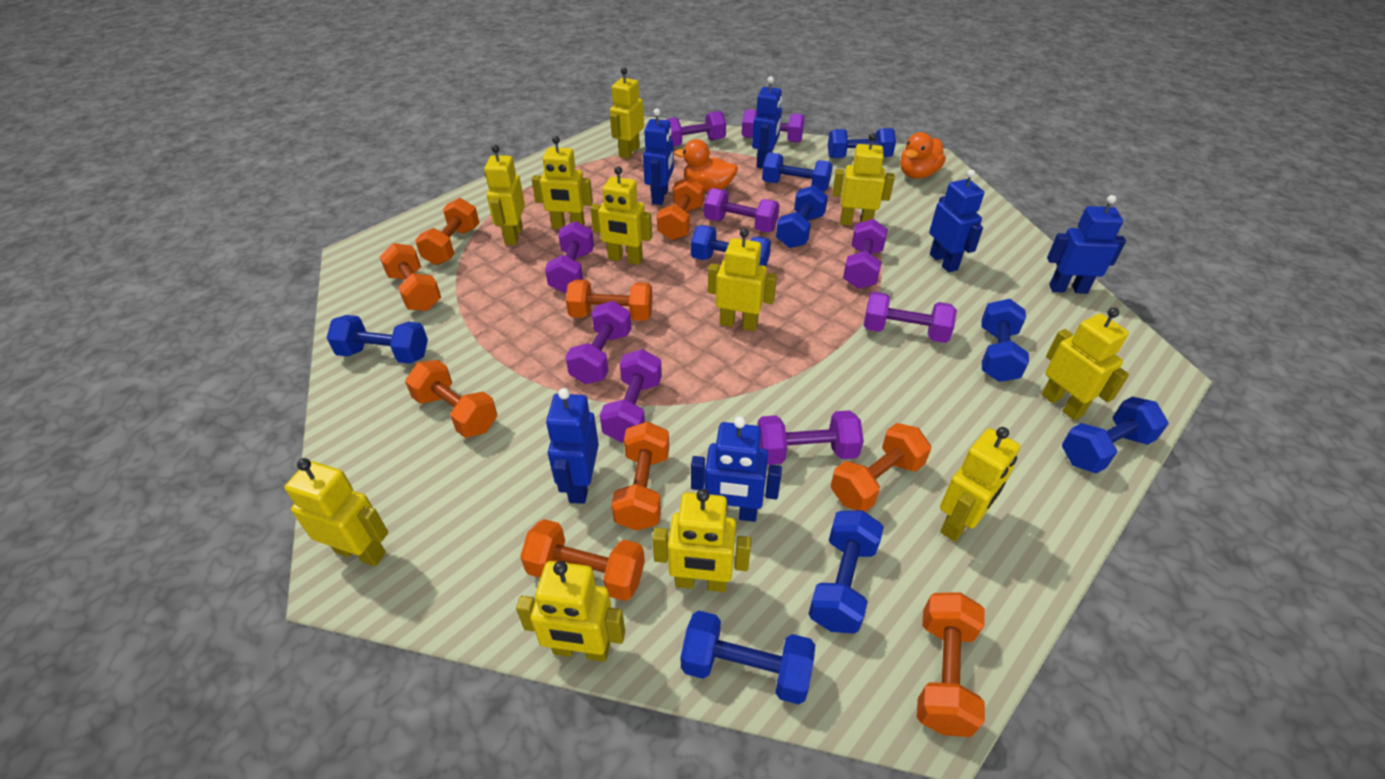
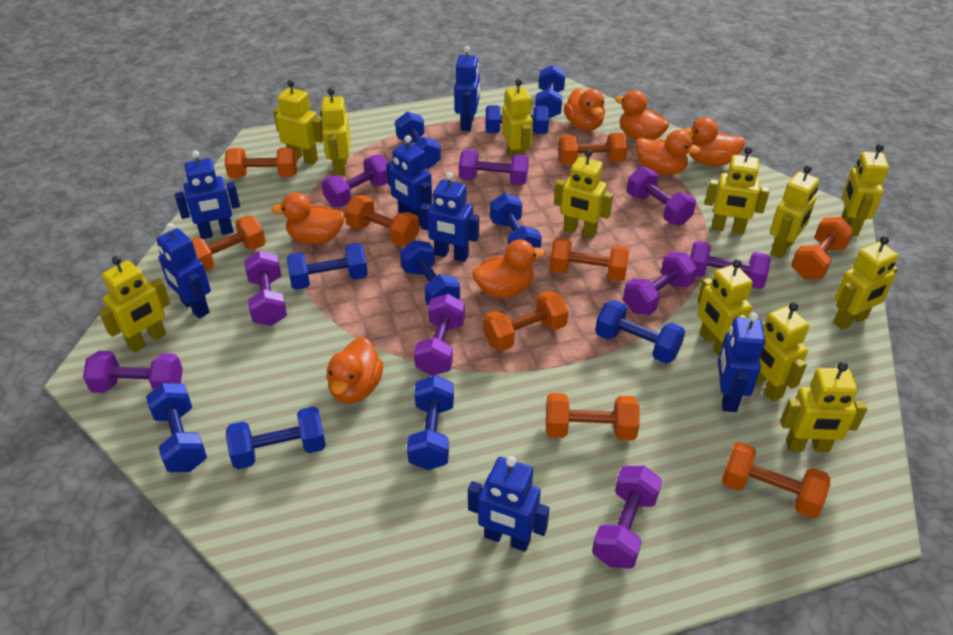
blue dumbbell: 9 -> 10
blue robot: 6 -> 7
orange duck: 2 -> 7
yellow robot: 11 -> 12

